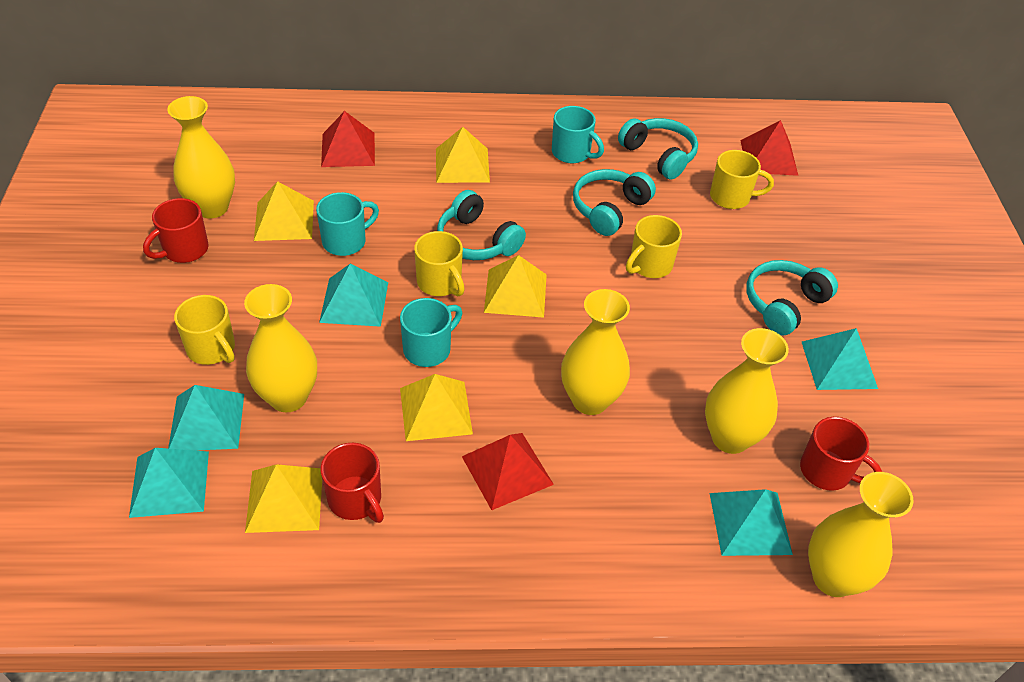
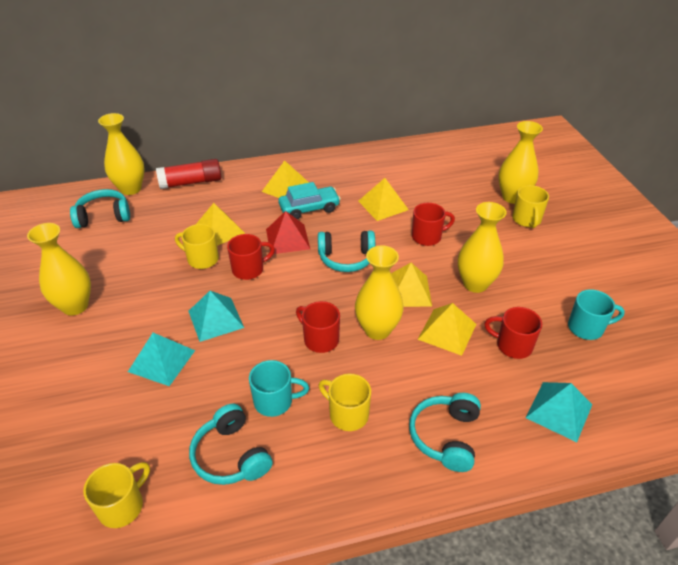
red glue stick: 0 -> 1
red mug: 3 -> 4
red pyramid: 3 -> 1
turquoise car: 0 -> 1
turquoise mug: 3 -> 2
turquoise pyramid: 5 -> 3

